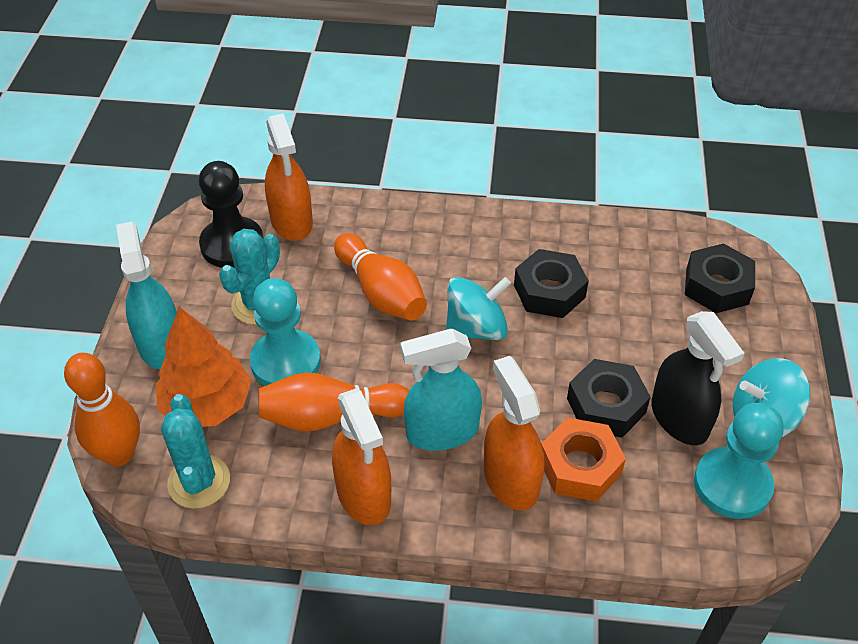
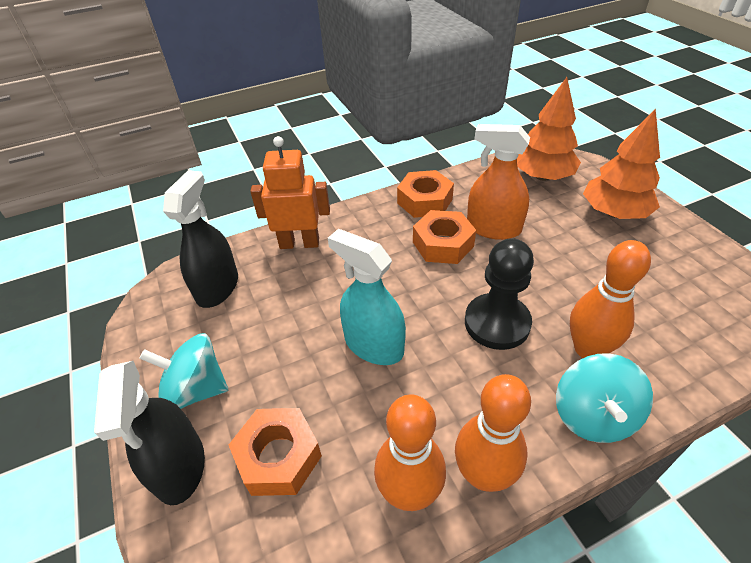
black nut: 3 -> 0
black spray bottle: 1 -> 2
orange nut: 1 -> 3
orange robot: 0 -> 1
orange spray bottle: 3 -> 1
orange tree: 1 -> 2
turquoise cactus: 2 -> 0
turquoise pawn: 2 -> 0
turquoise spray bottle: 2 -> 1

